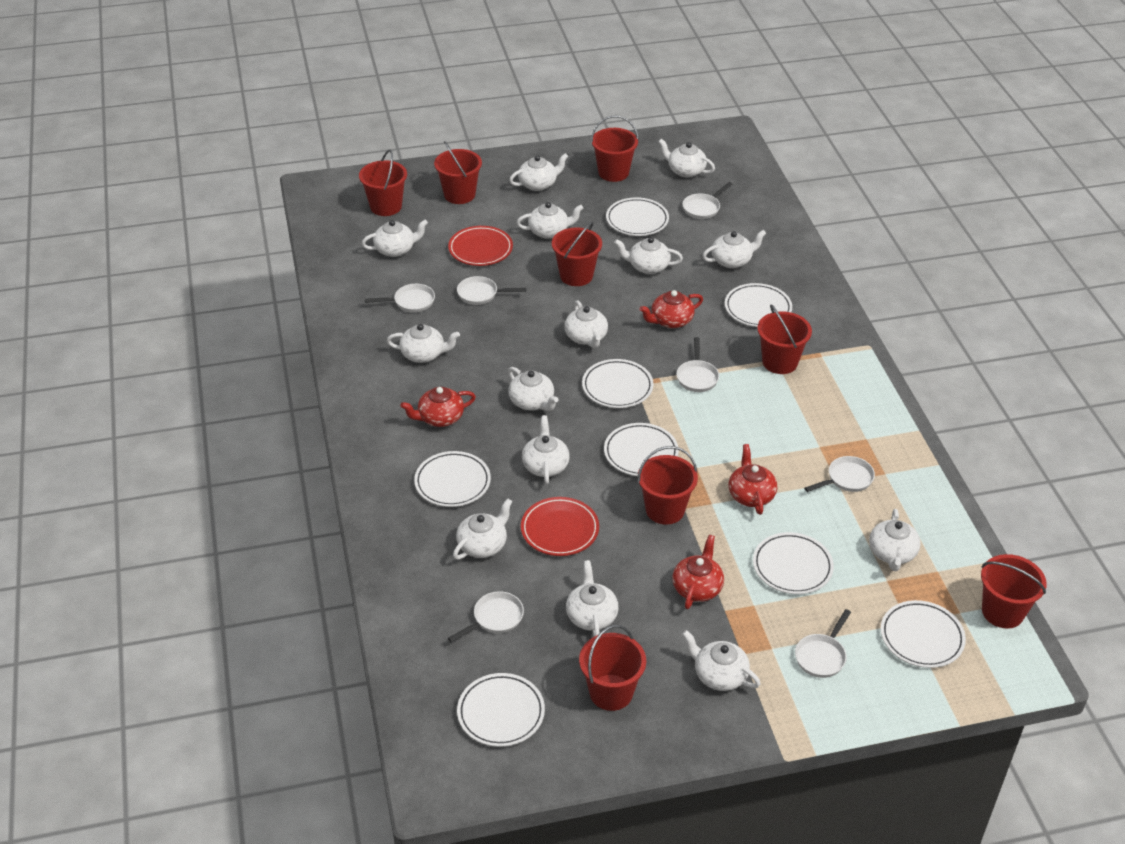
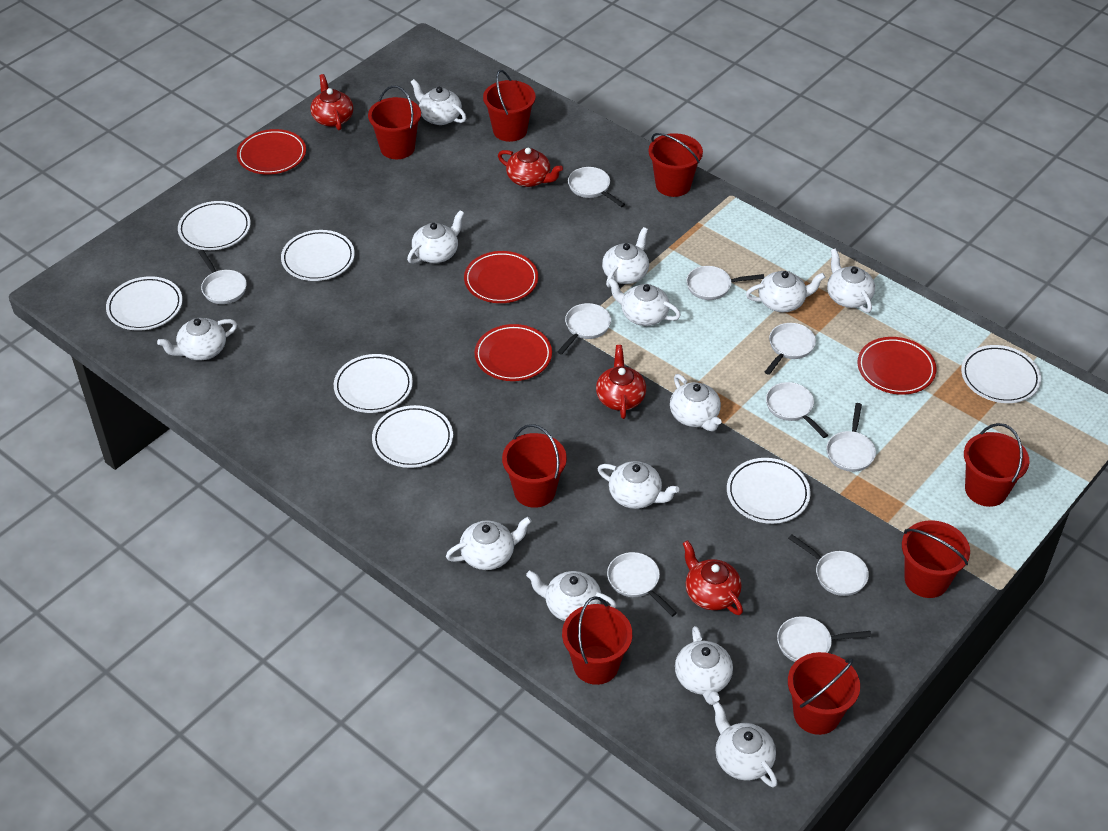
red plate: 2 -> 4
white pan: 7 -> 10
white plate: 8 -> 7
white teapot: 14 -> 13

